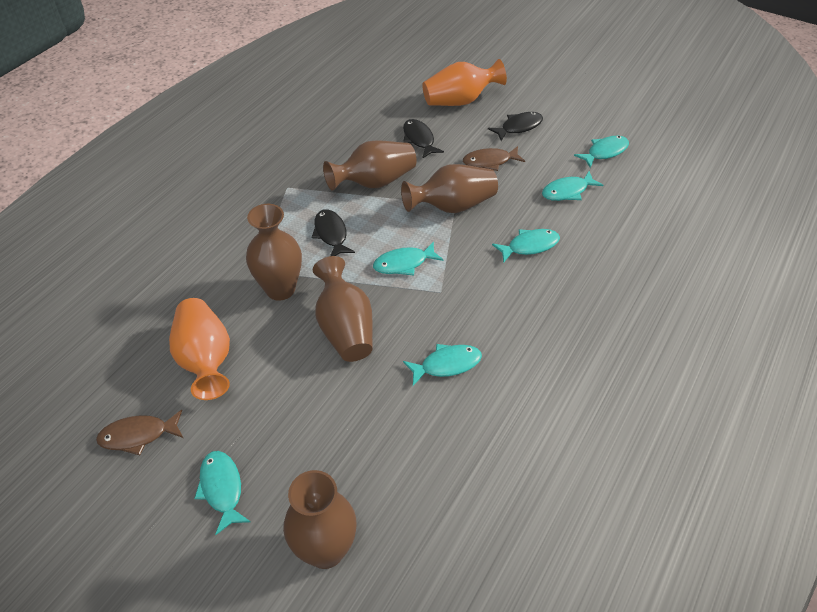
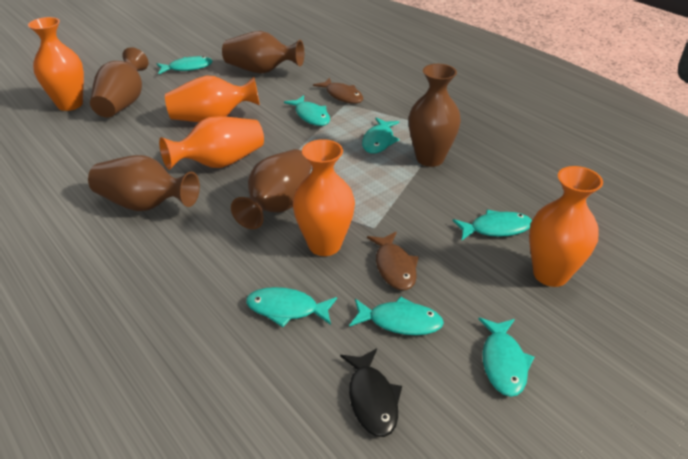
black fish: 3 -> 1
orange vase: 2 -> 5
turquoise fish: 6 -> 7

